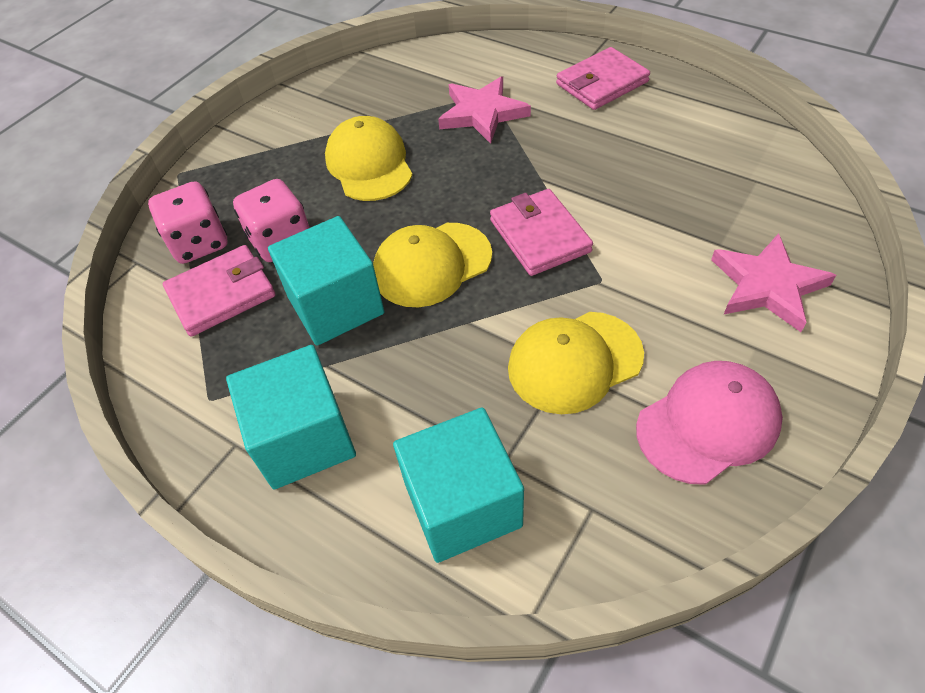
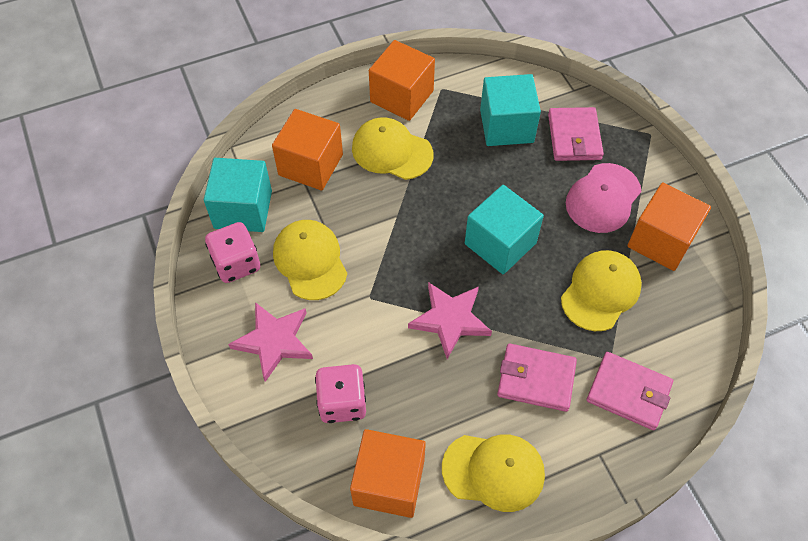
orange cube: 0 -> 4
yellow cap: 3 -> 4

